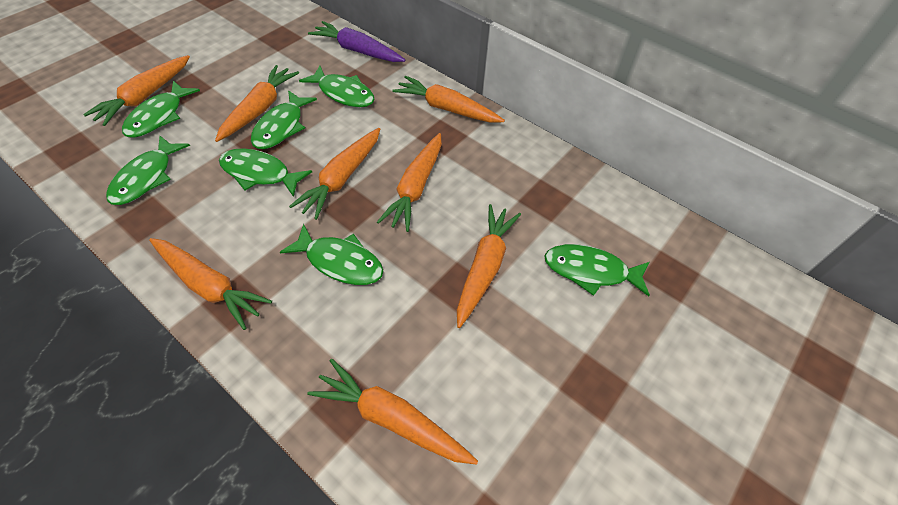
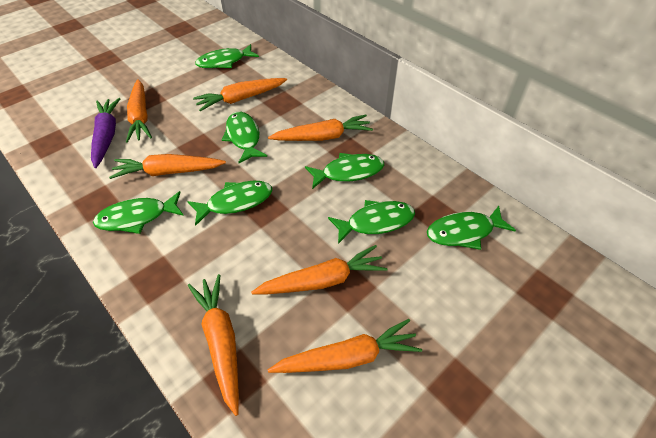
orange carrot: 8 -> 7

